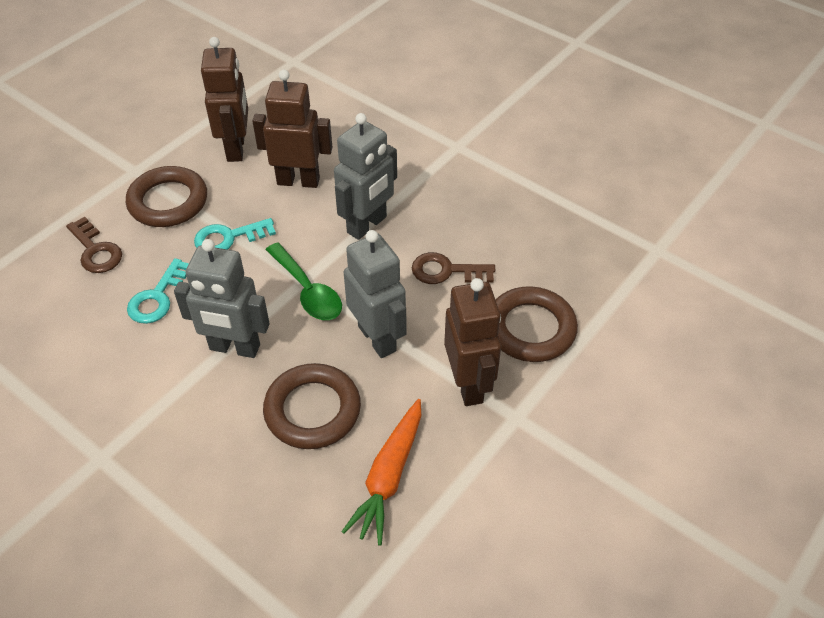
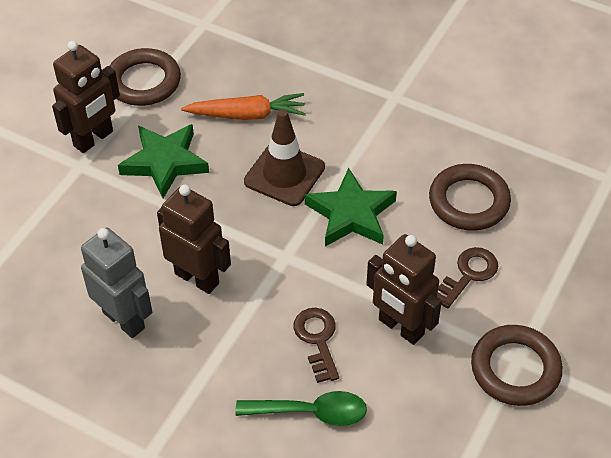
brown traffic cone: 0 -> 1
green star: 0 -> 2
grey robot: 3 -> 1
turquoise key: 2 -> 0

